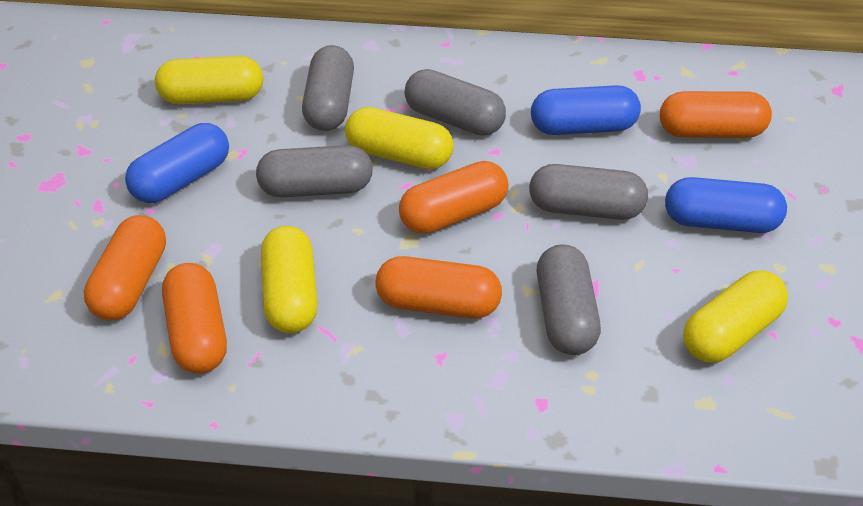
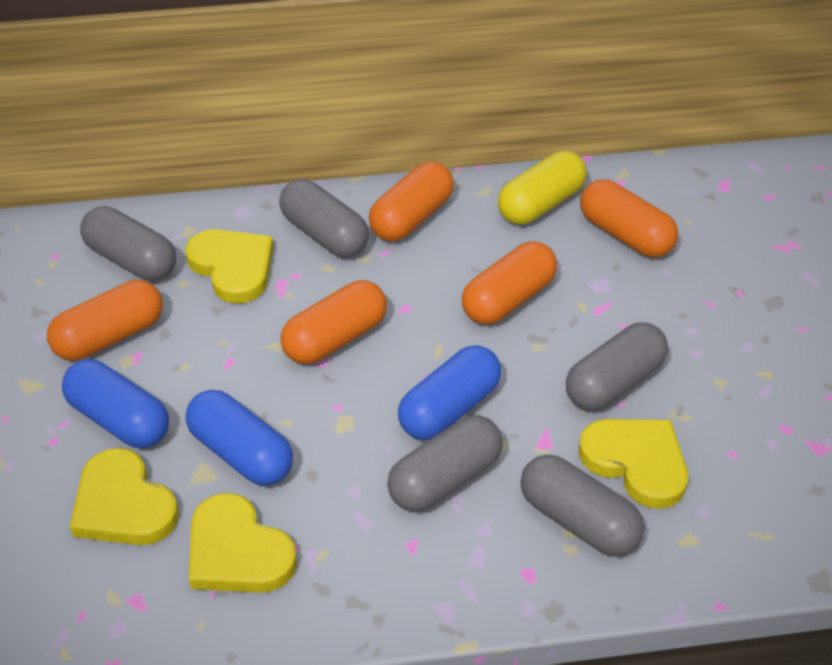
yellow capsule: 4 -> 1
yellow heart: 0 -> 4

